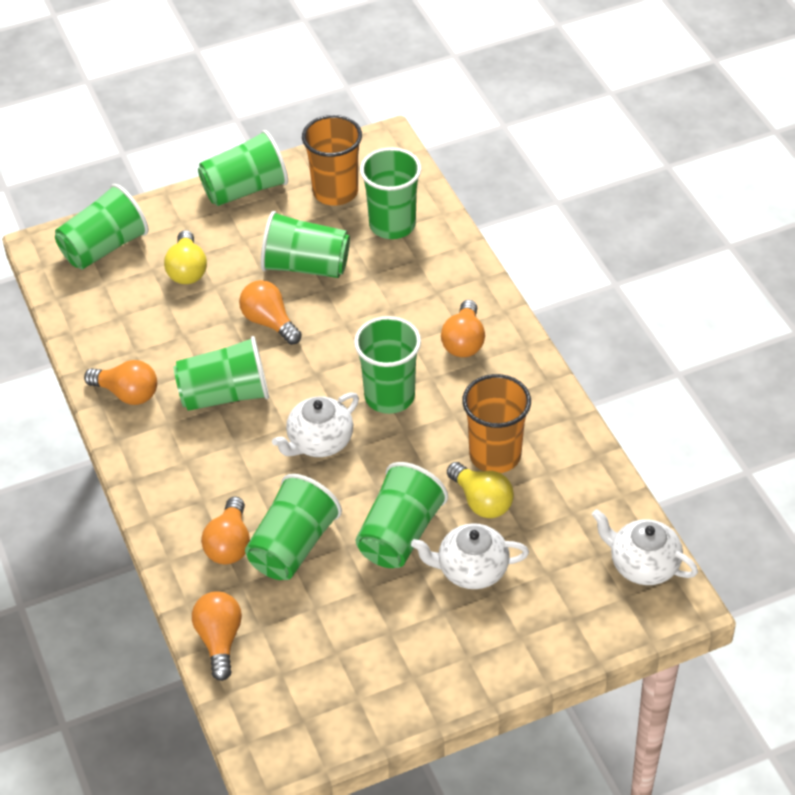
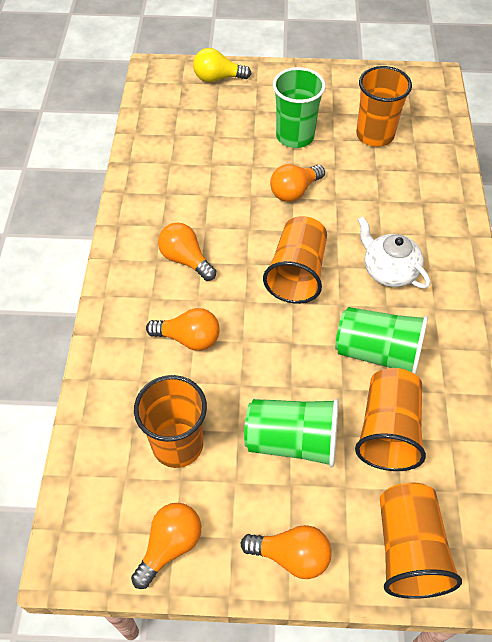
green cup: 8 -> 3
orange cup: 2 -> 5
white teapot: 3 -> 1
yellow light bulb: 2 -> 1

